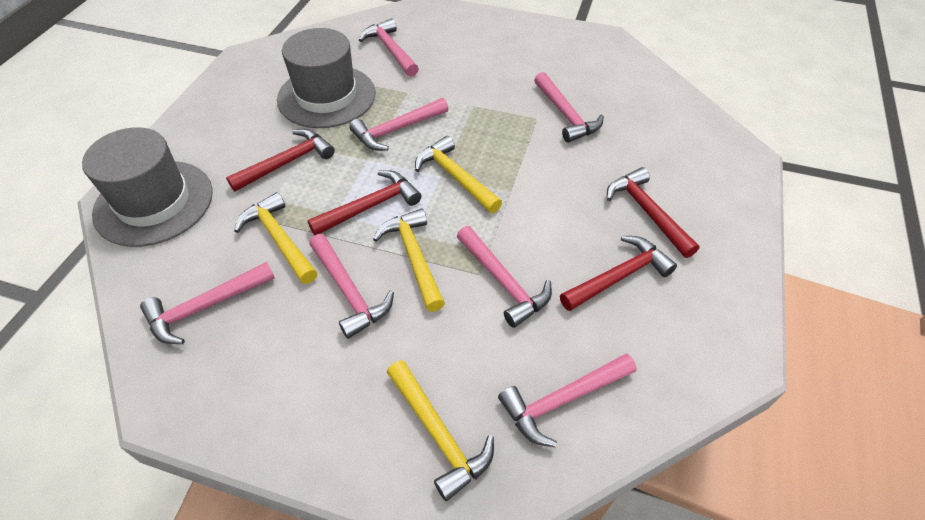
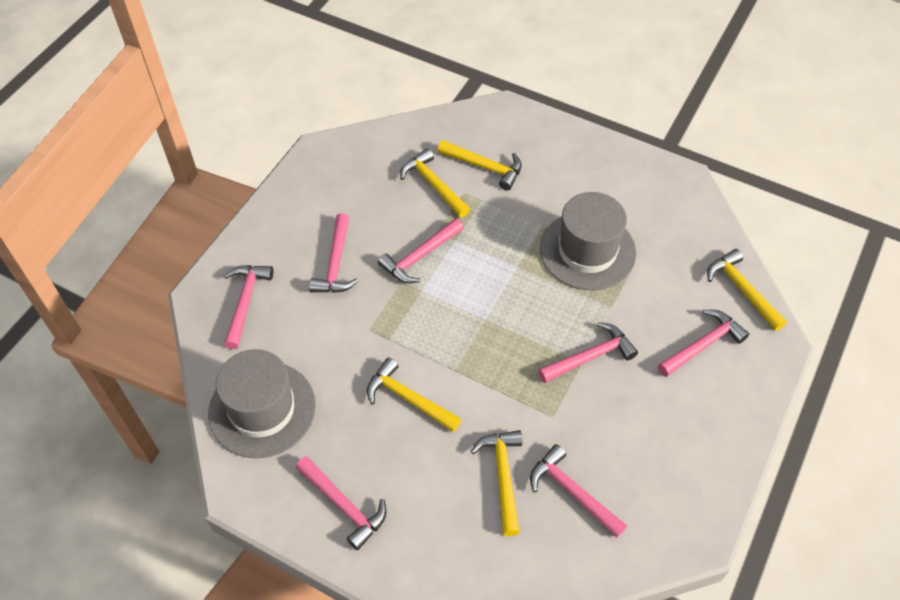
red hammer: 4 -> 0
yellow hammer: 4 -> 5

